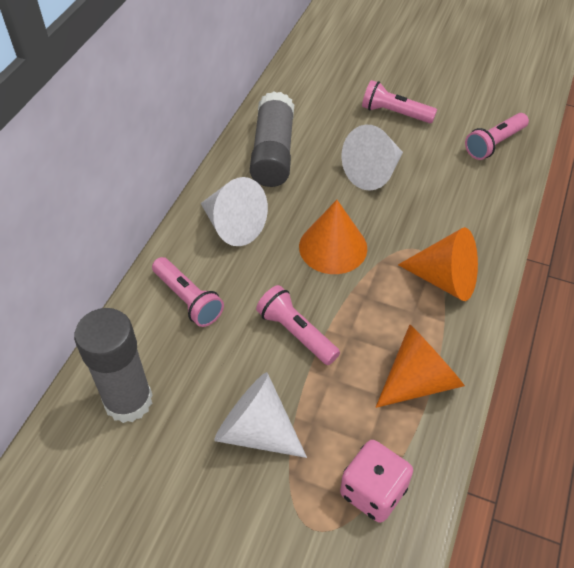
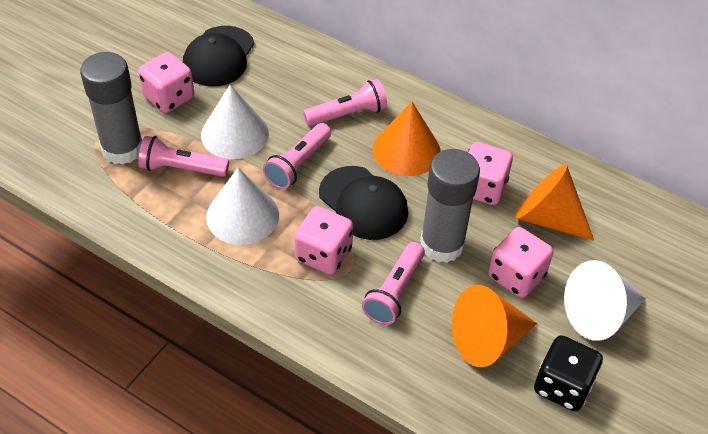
black cap: 0 -> 2
black dice: 0 -> 1
pink dice: 1 -> 4

